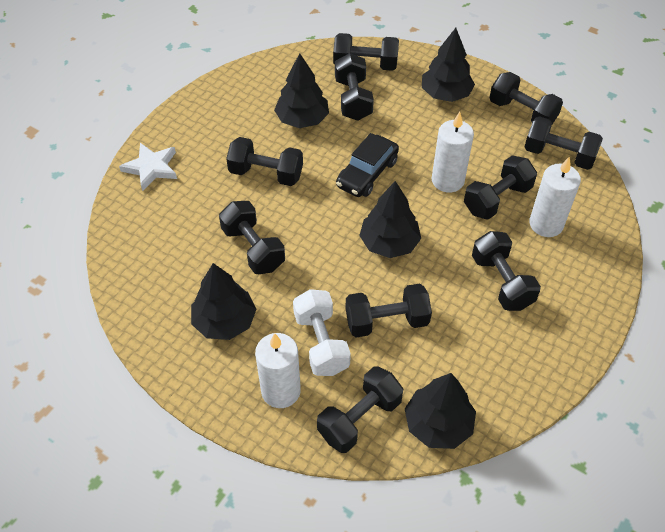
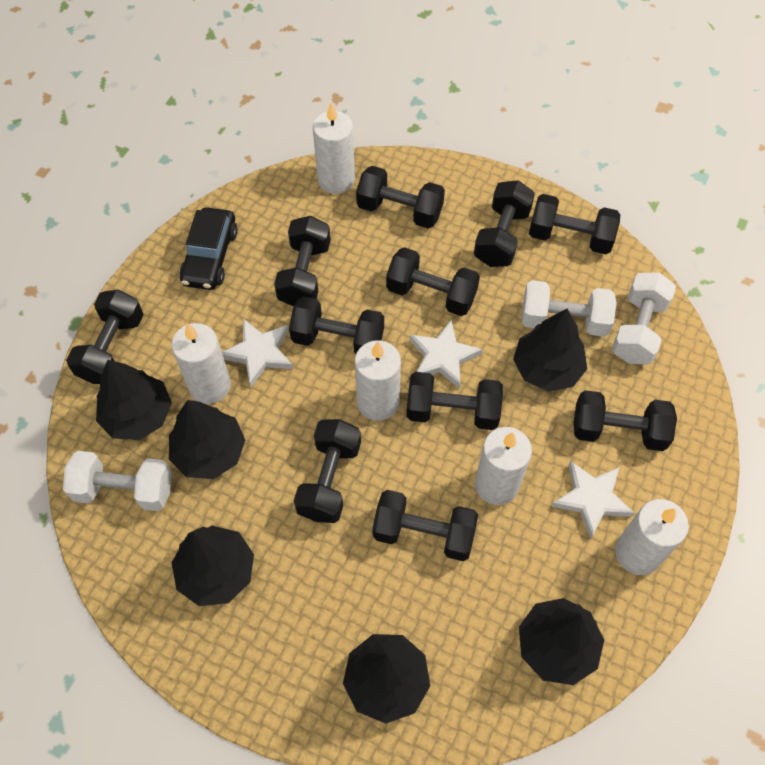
black dumbbell: 10 -> 11
black tree: 5 -> 6
white candle: 3 -> 5
white dumbbell: 1 -> 3
white star: 1 -> 3

